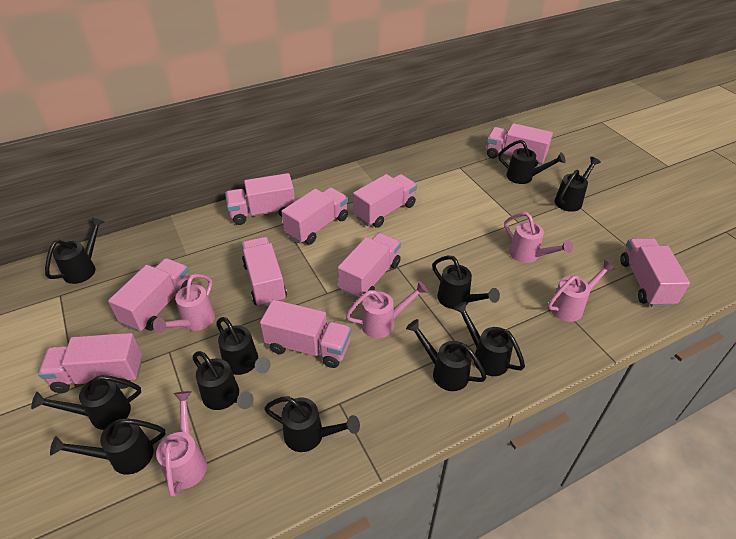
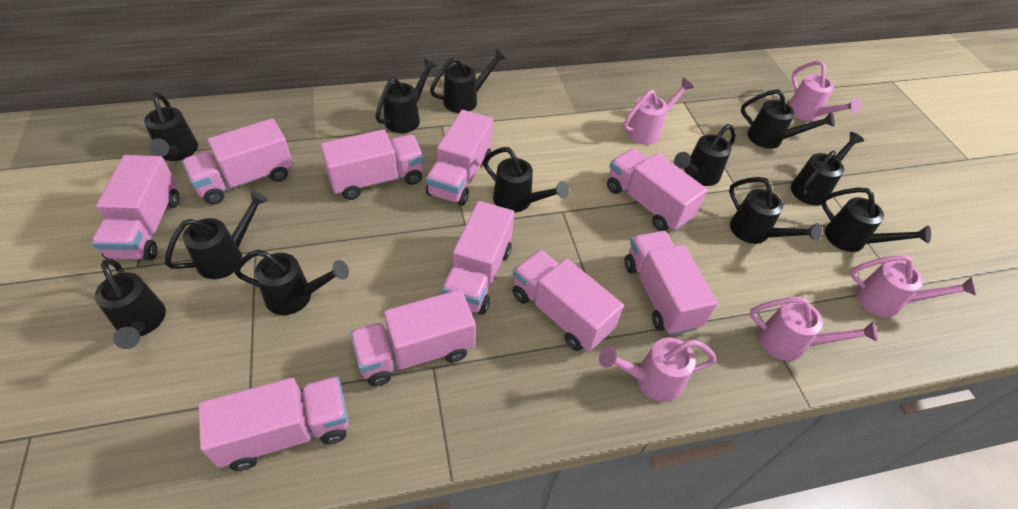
black watering can: 11 -> 12

